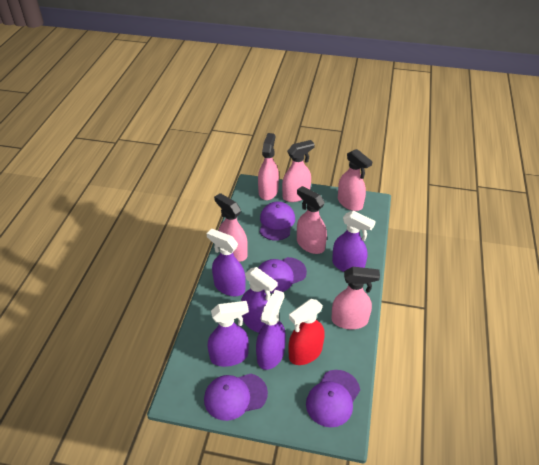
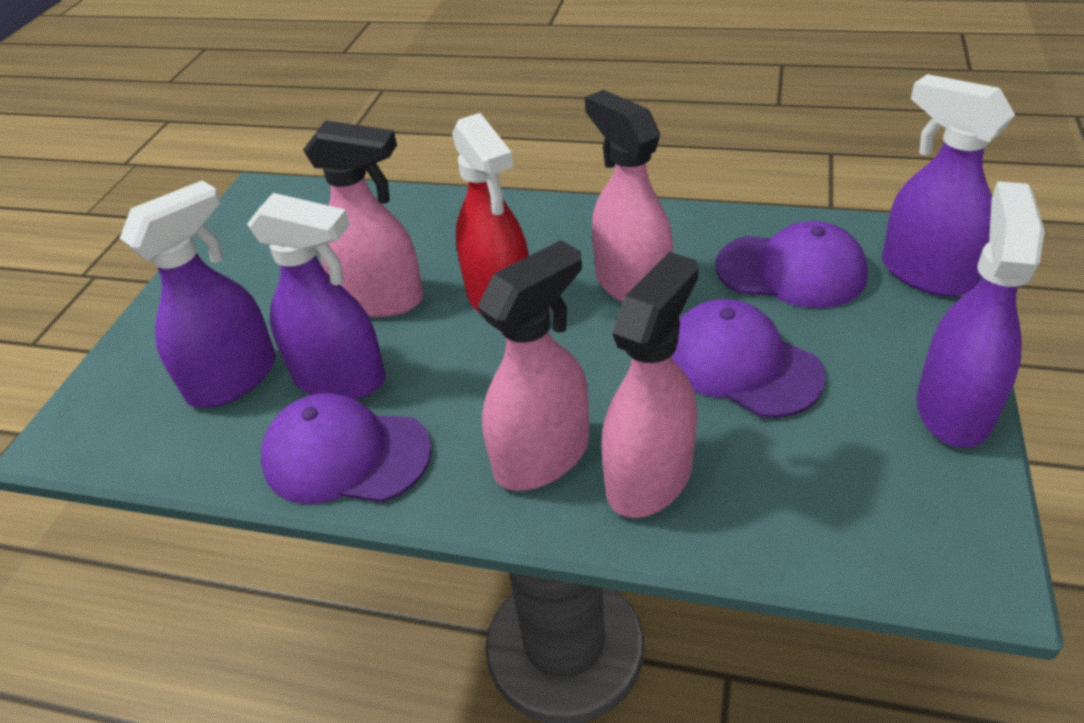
pink spray bottle: 6 -> 4
purple cap: 4 -> 3
purple spray bottle: 5 -> 4

